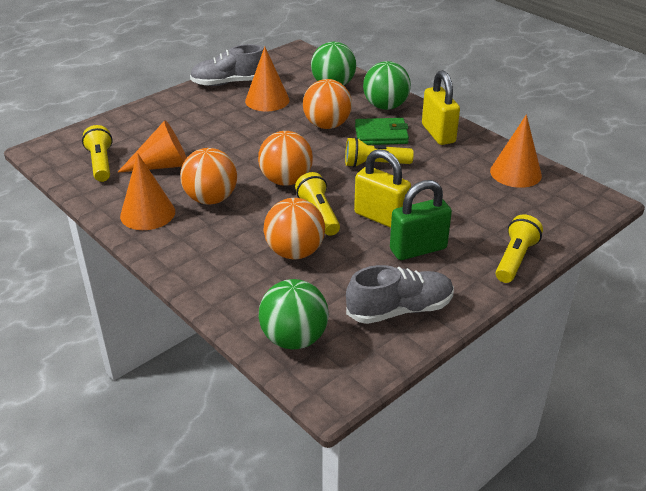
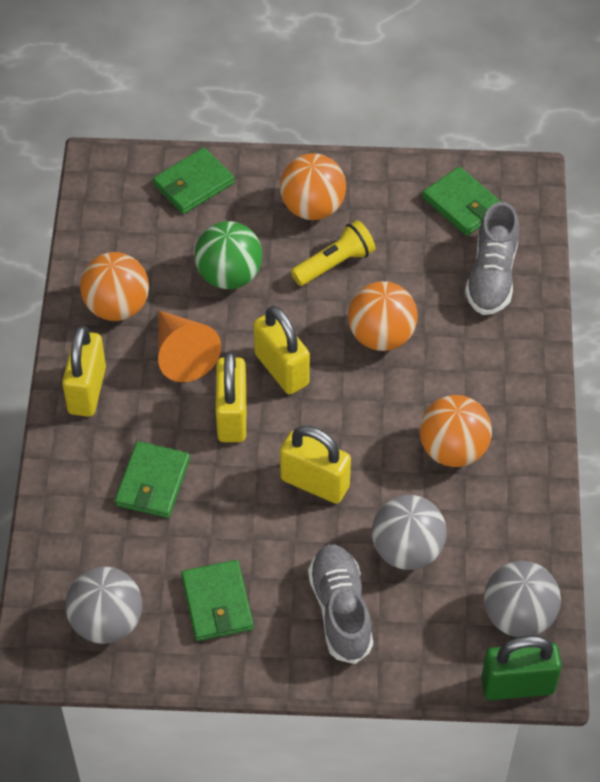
green ball: 3 -> 1
green wallet: 1 -> 4
grey ball: 0 -> 3
orange cone: 4 -> 1
yellow flashlight: 4 -> 1
yellow padlock: 2 -> 4

